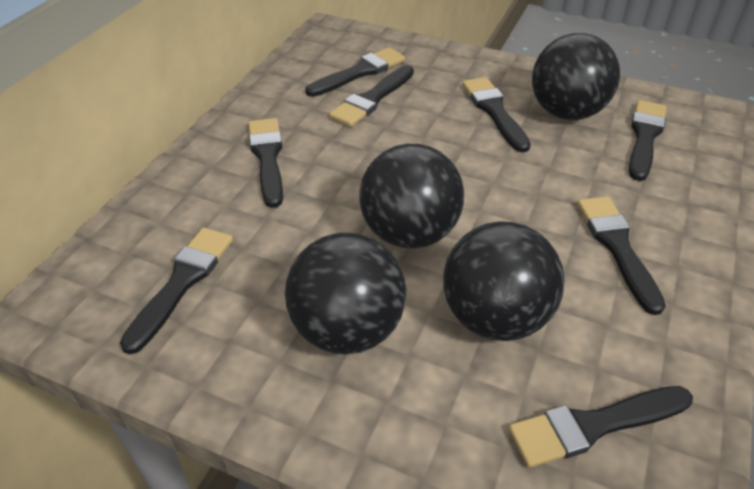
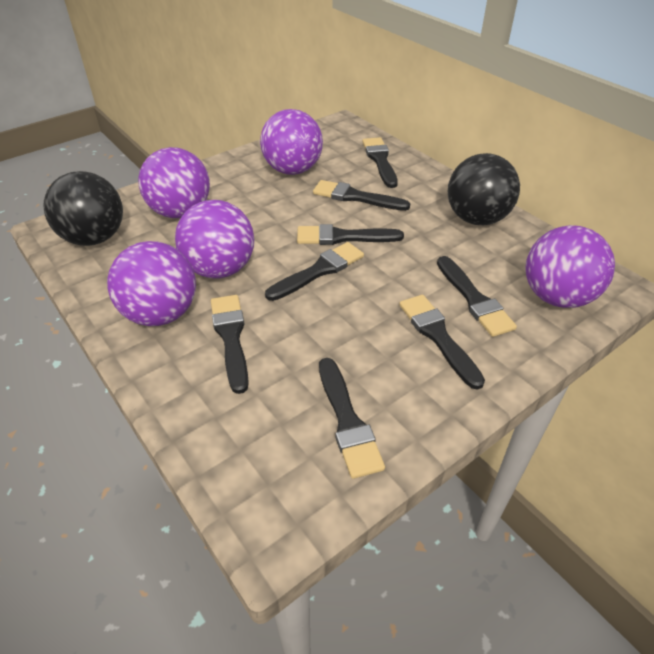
black ball: 4 -> 2
purple ball: 0 -> 5

